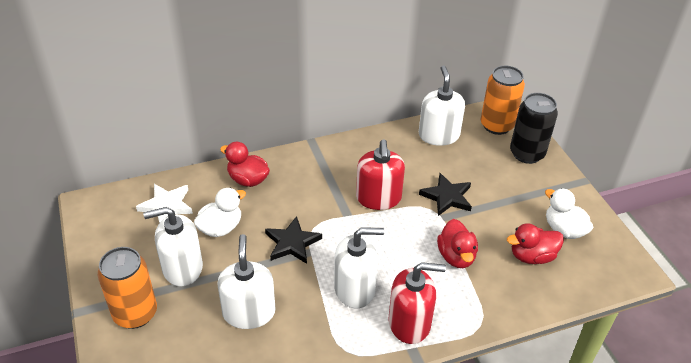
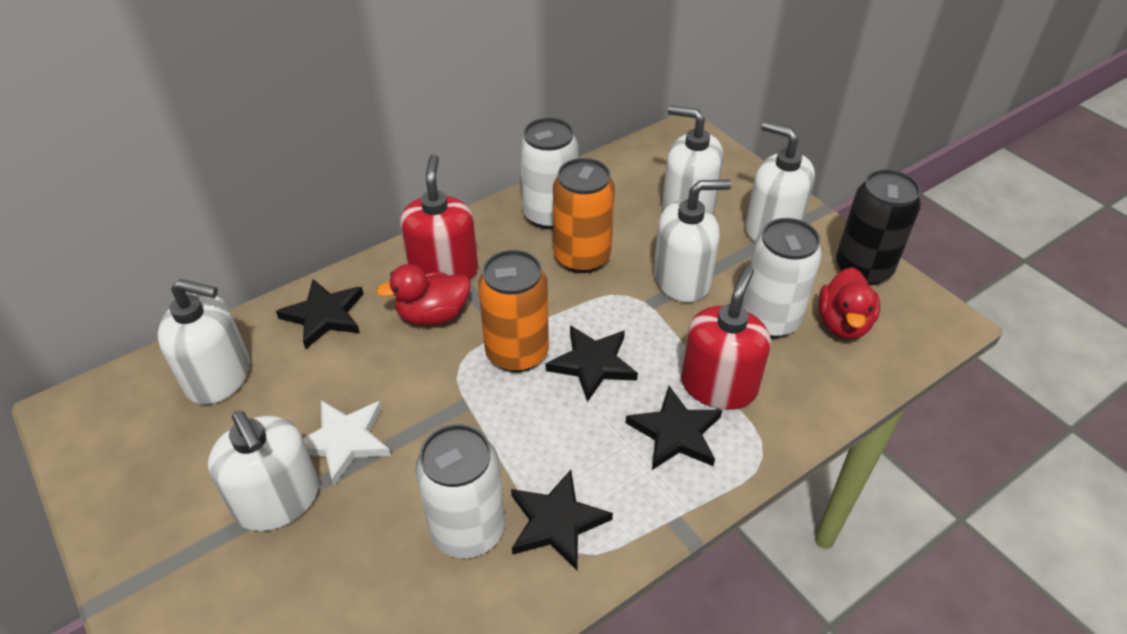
black star: 2 -> 4
red duck: 3 -> 2
white can: 0 -> 3
white duck: 2 -> 0
white soap dispenser: 4 -> 5

